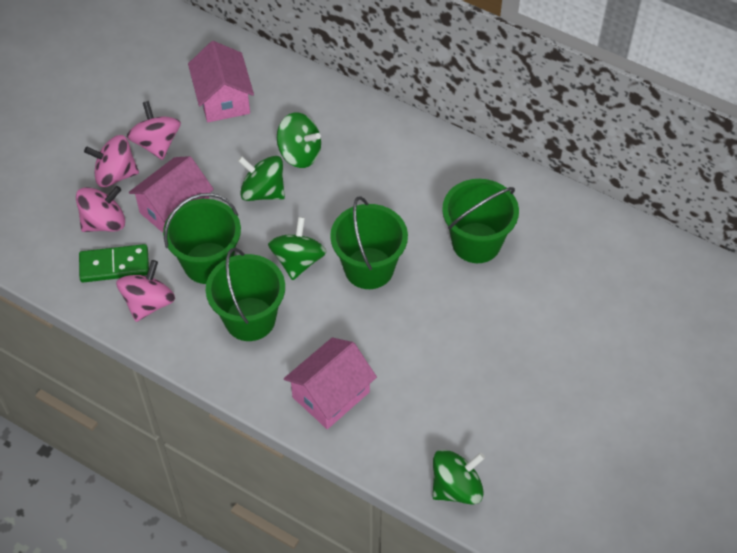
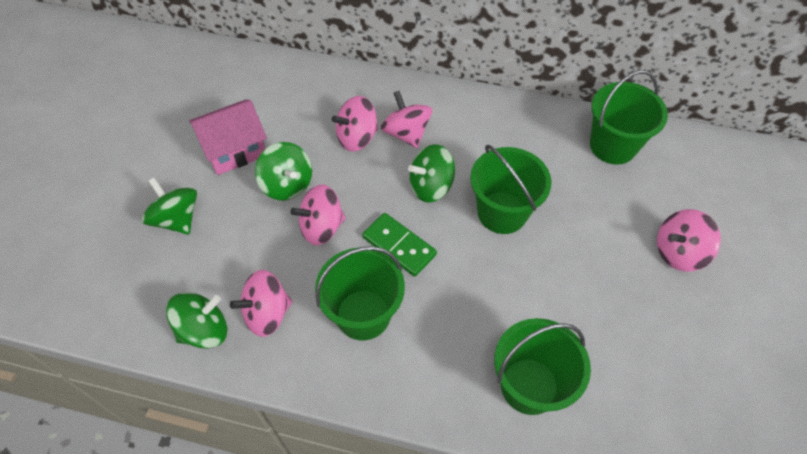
pink house: 3 -> 1
pink spinning top: 4 -> 5

